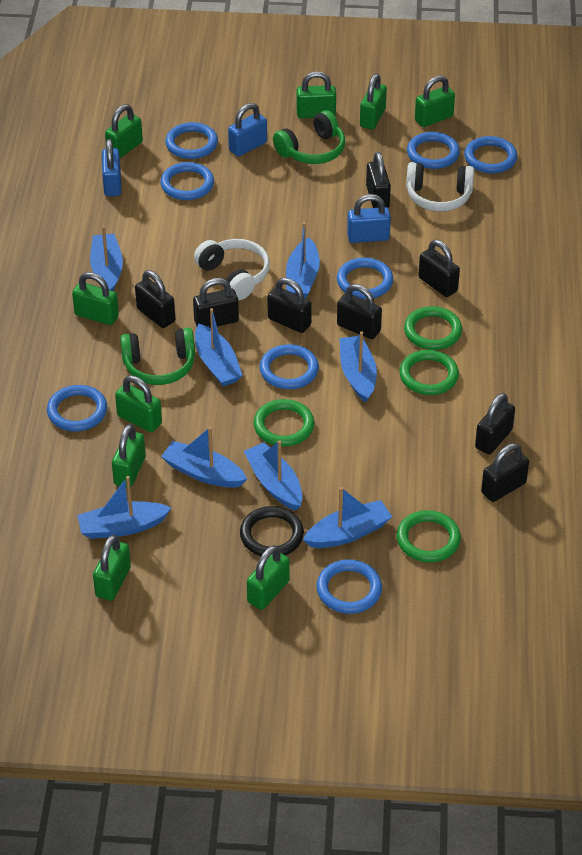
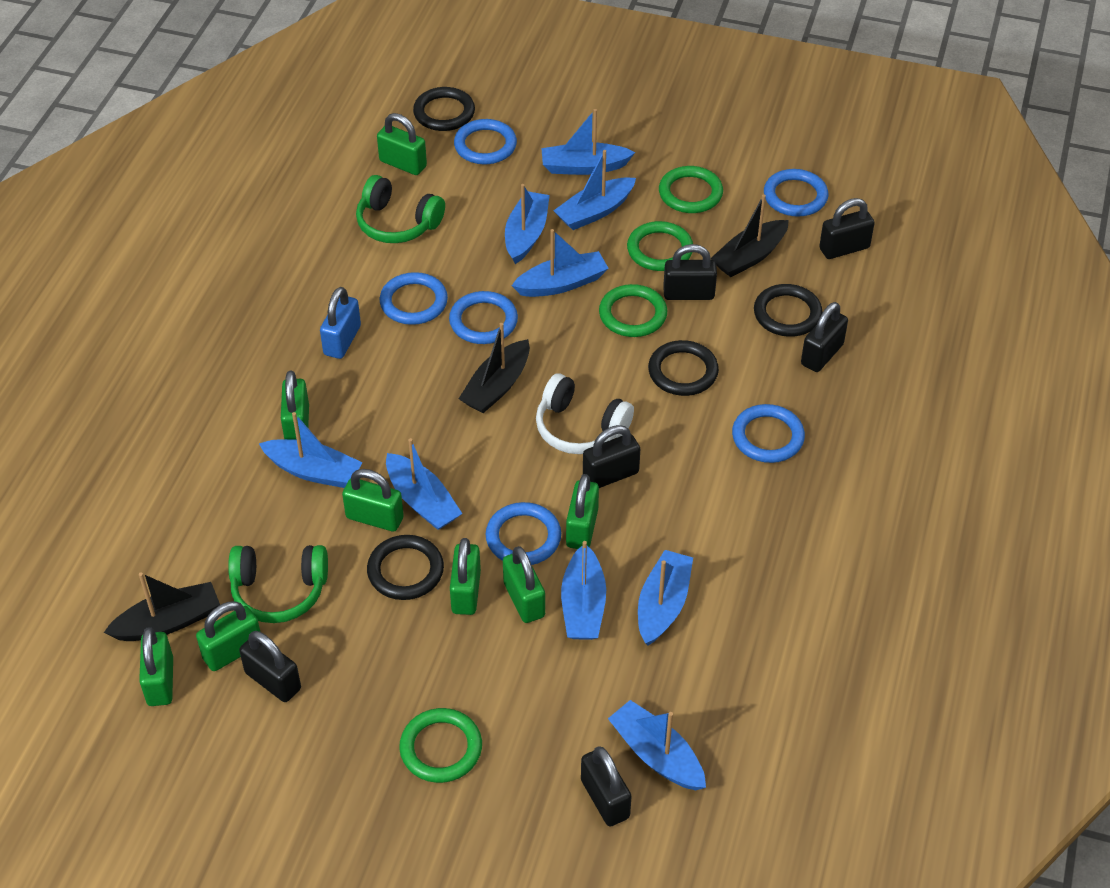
black boat: 0 -> 3
black padlock: 8 -> 6
black ring: 1 -> 4
blue boat: 8 -> 9
blue padlock: 3 -> 1
blue ring: 8 -> 6
green padlock: 9 -> 8
white headphones: 2 -> 1

